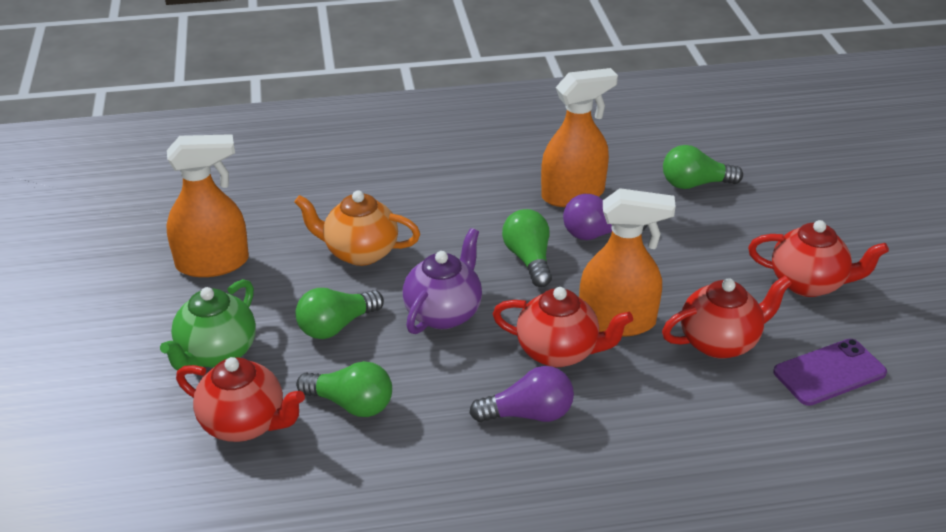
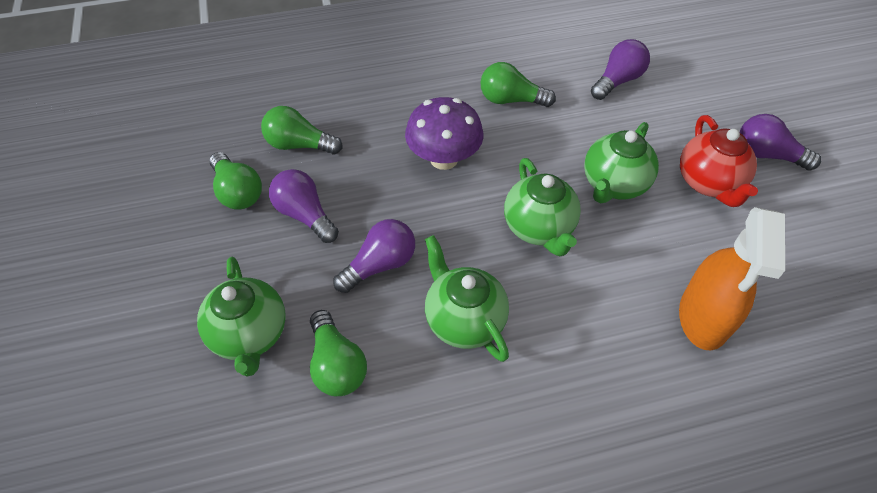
green teapot: 1 -> 4
orange spray bottle: 3 -> 1
orange teapot: 1 -> 0
purple light bulb: 2 -> 4
purple mushroom: 0 -> 1
purple phone: 1 -> 0
purple teapot: 1 -> 0
red teapot: 4 -> 1

